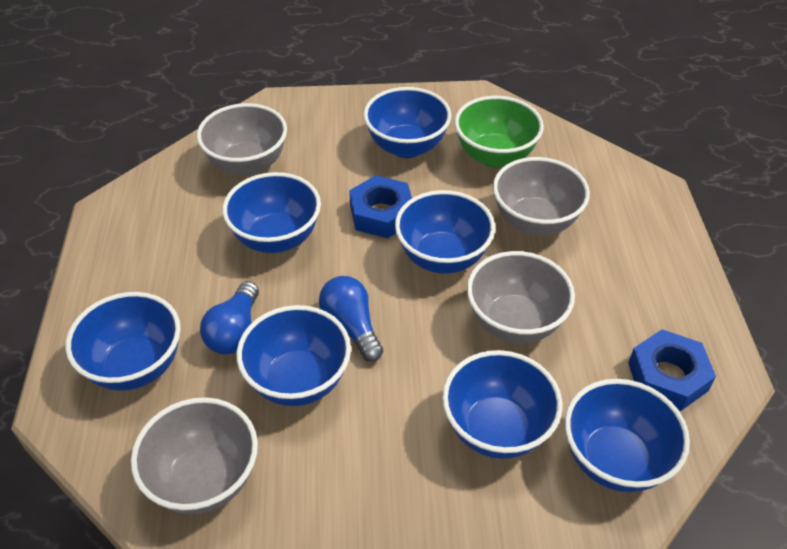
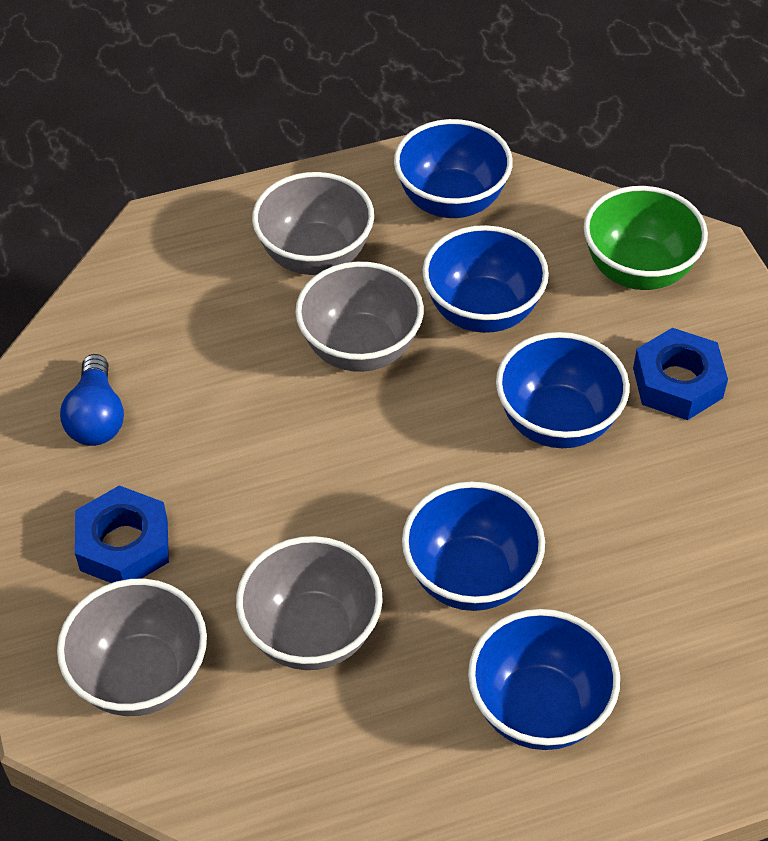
blue bowl: 7 -> 5
blue light bulb: 2 -> 1

